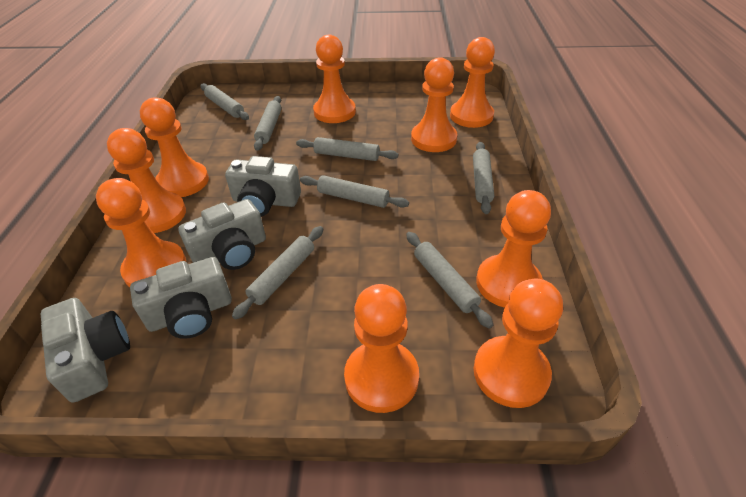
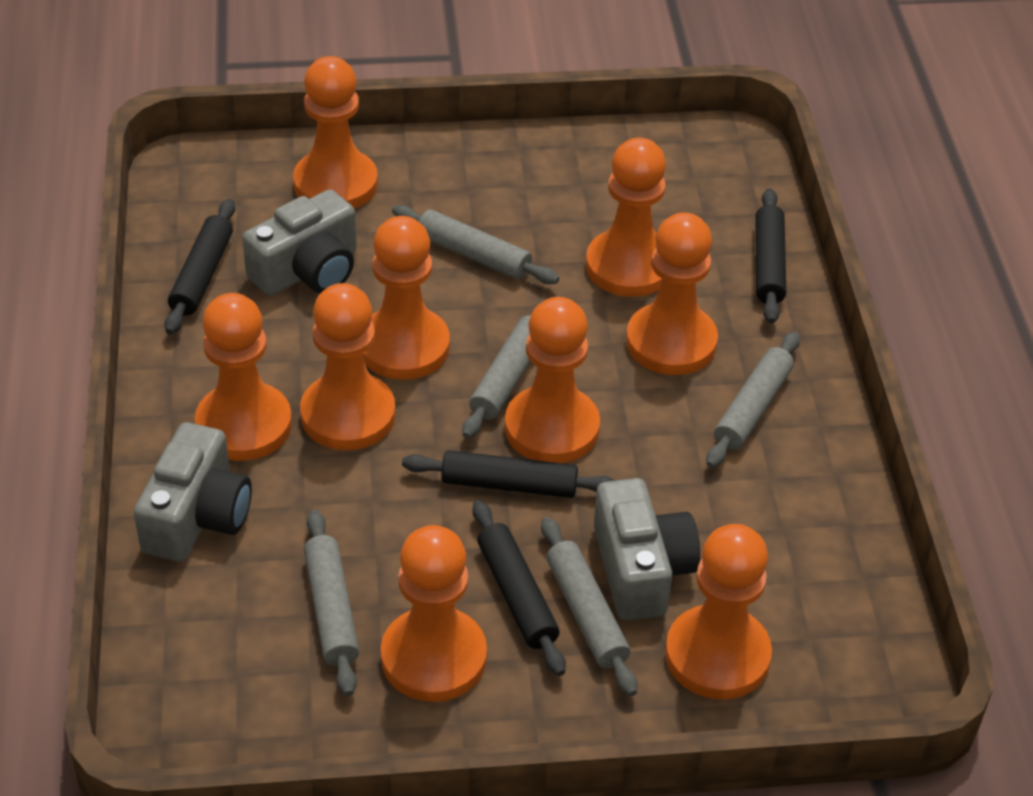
black rolling pin: 0 -> 4
grey camera: 4 -> 3
grey rolling pin: 7 -> 5

